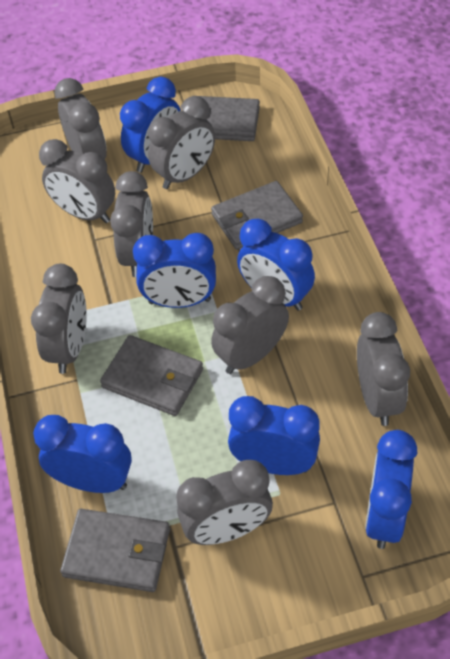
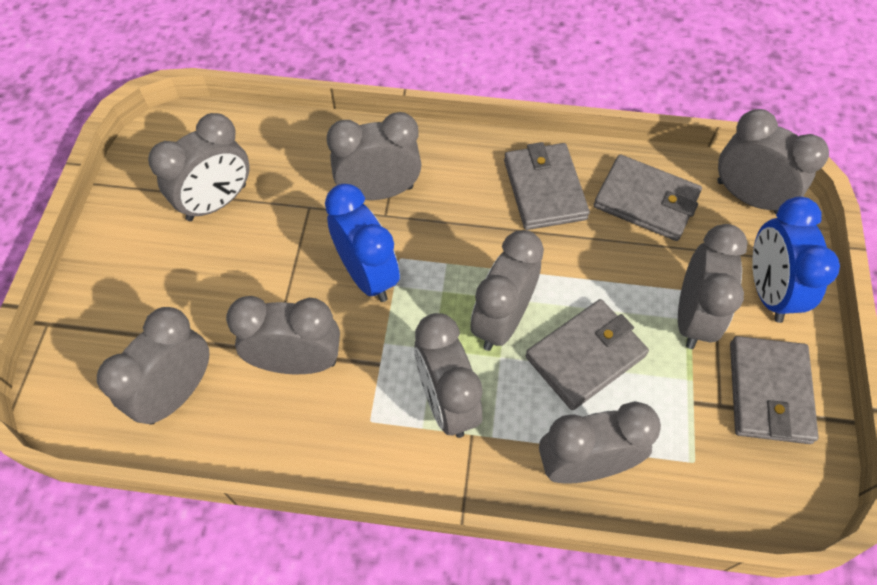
blue clock: 6 -> 2
grey clock: 8 -> 9

